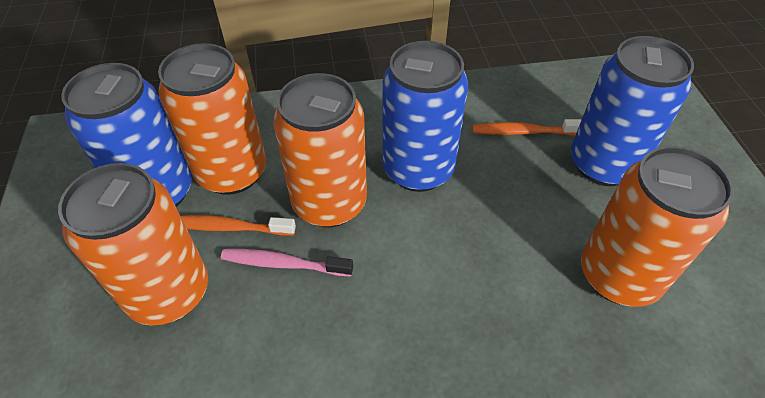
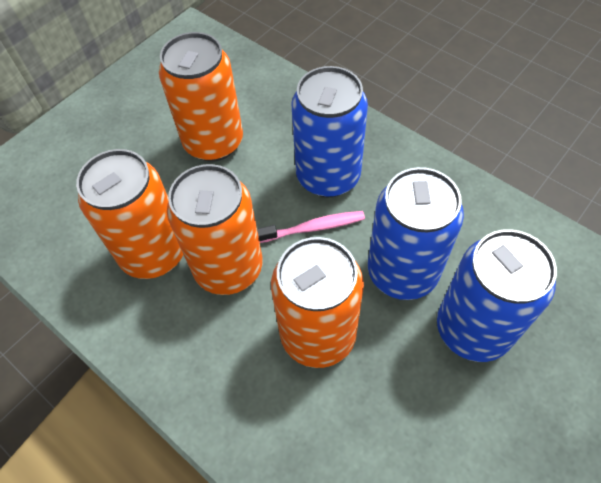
orange toothbrush: 2 -> 0

